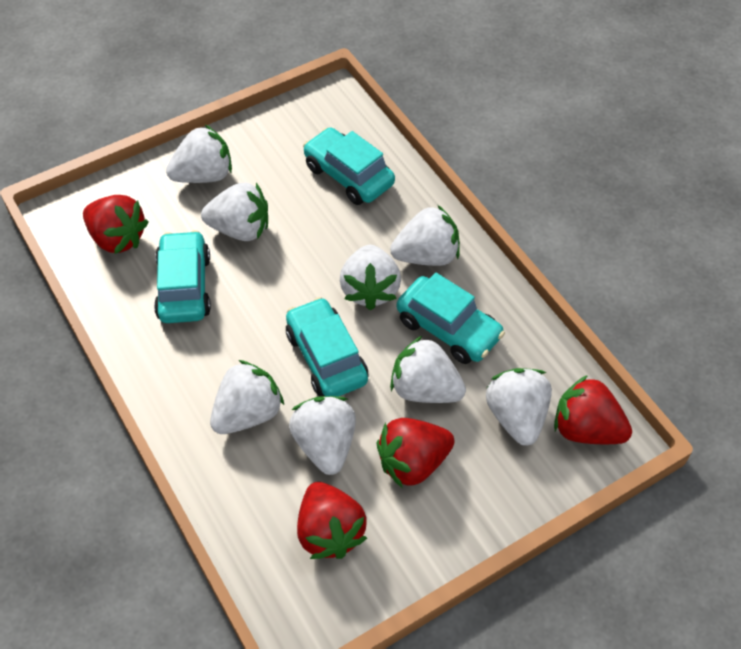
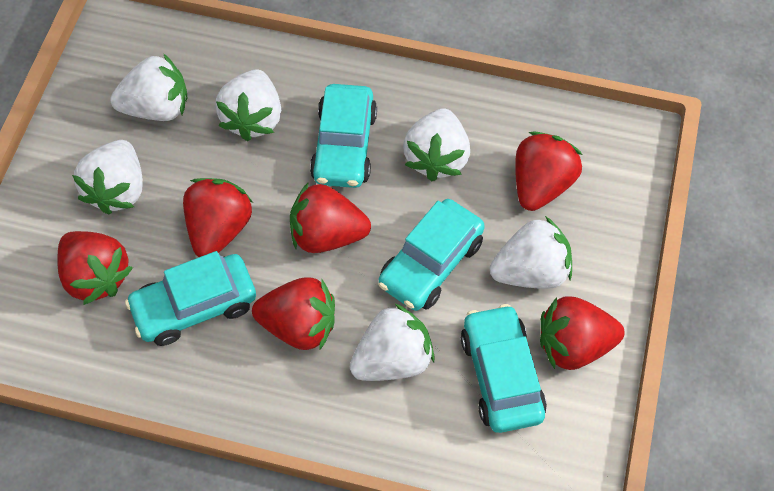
red strawberry: 4 -> 6
white strawberry: 8 -> 6

